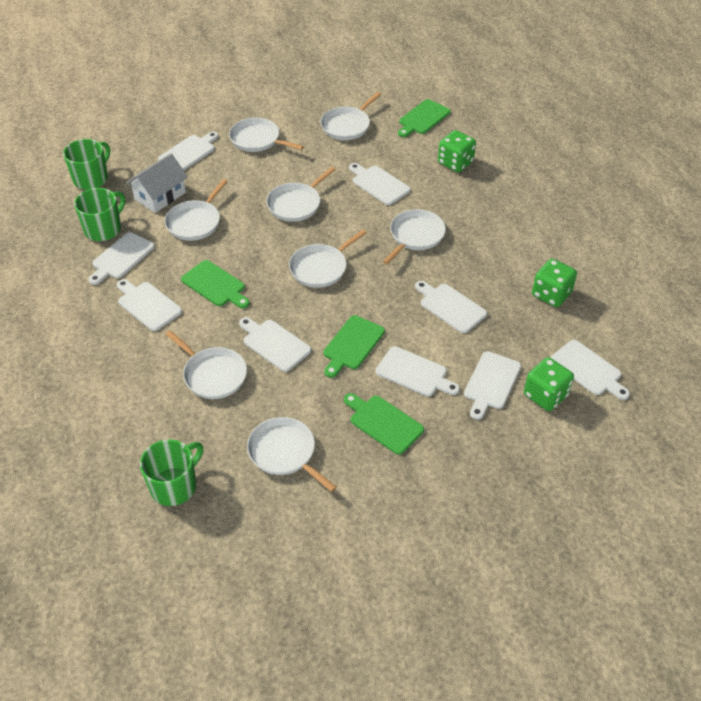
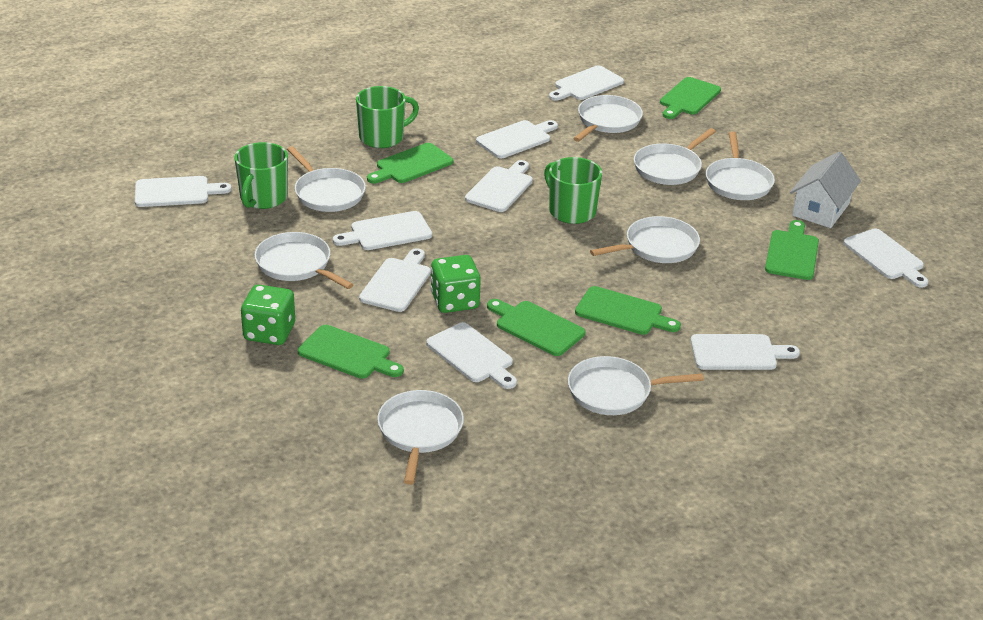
green cutting board: 4 -> 6
green dice: 3 -> 2

